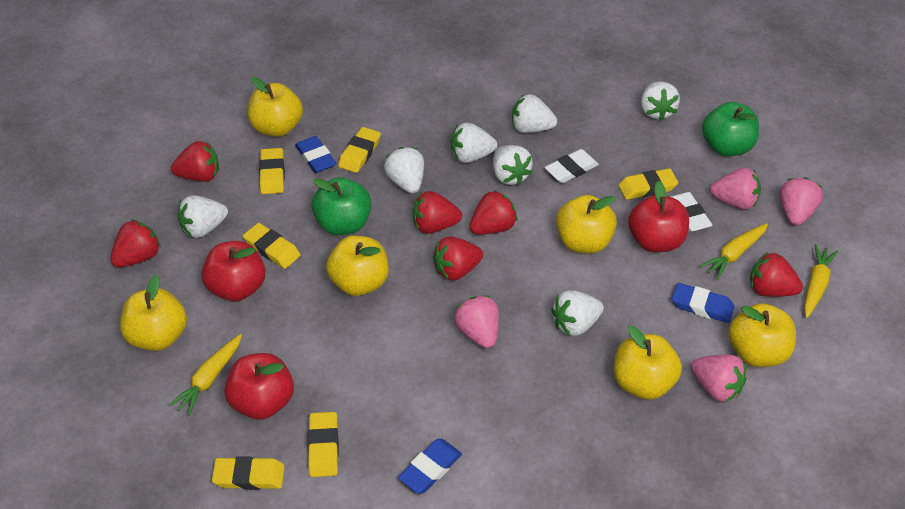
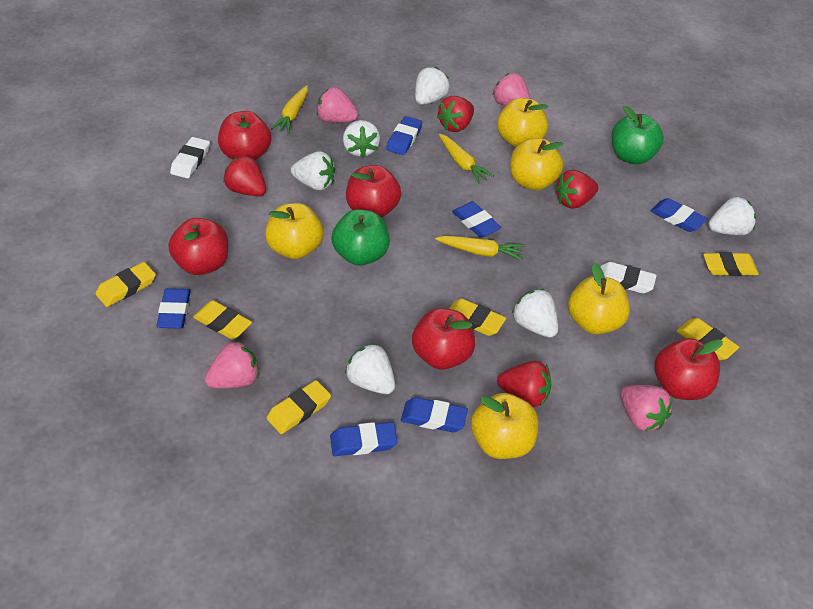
blue eraser: 3 -> 6
red apple: 3 -> 5
red strawberry: 6 -> 4
white strawberry: 7 -> 6
yellow apple: 6 -> 5

